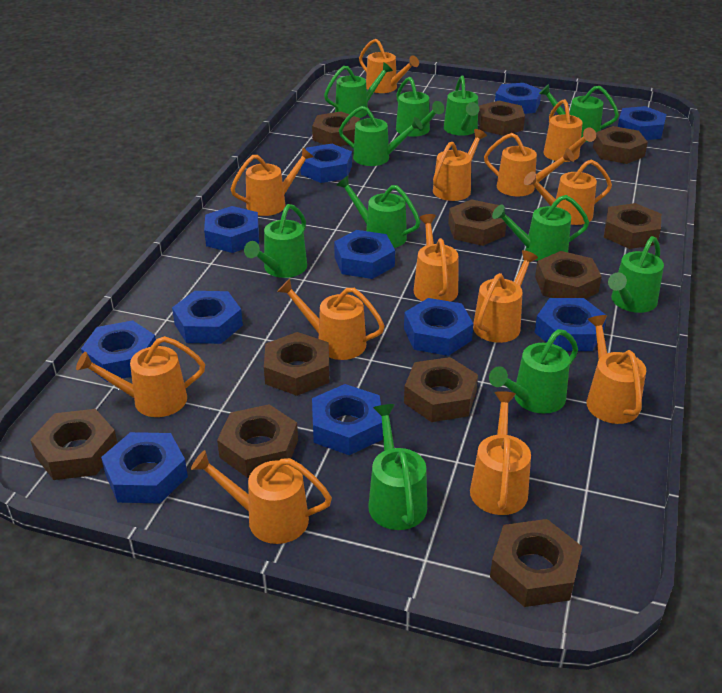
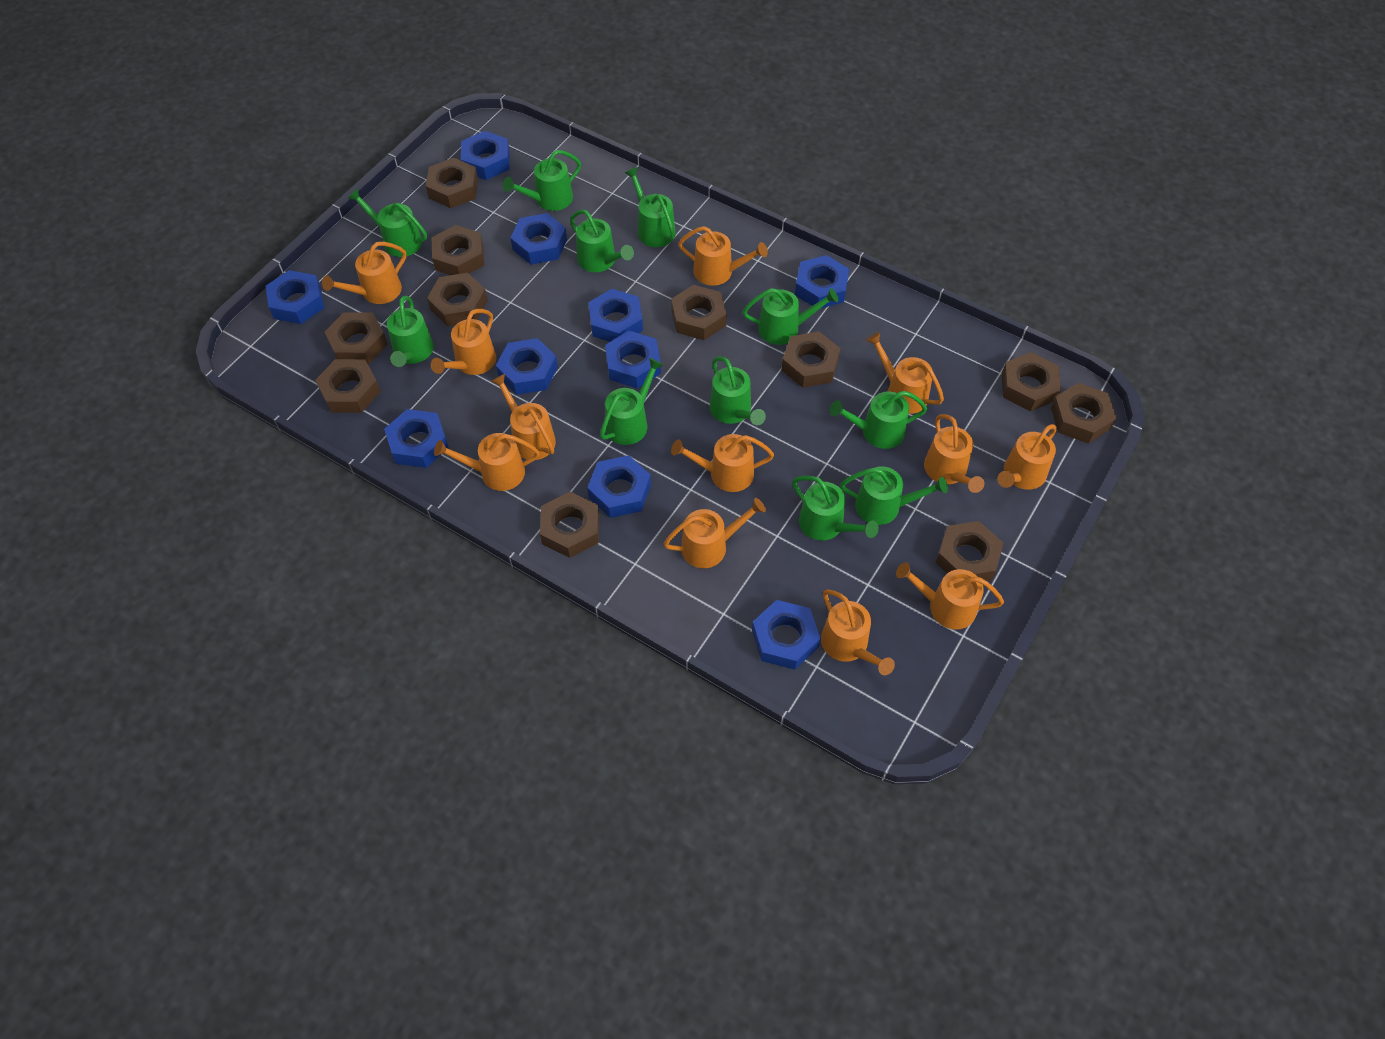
blue nut: 11 -> 10
orange watering can: 13 -> 12

